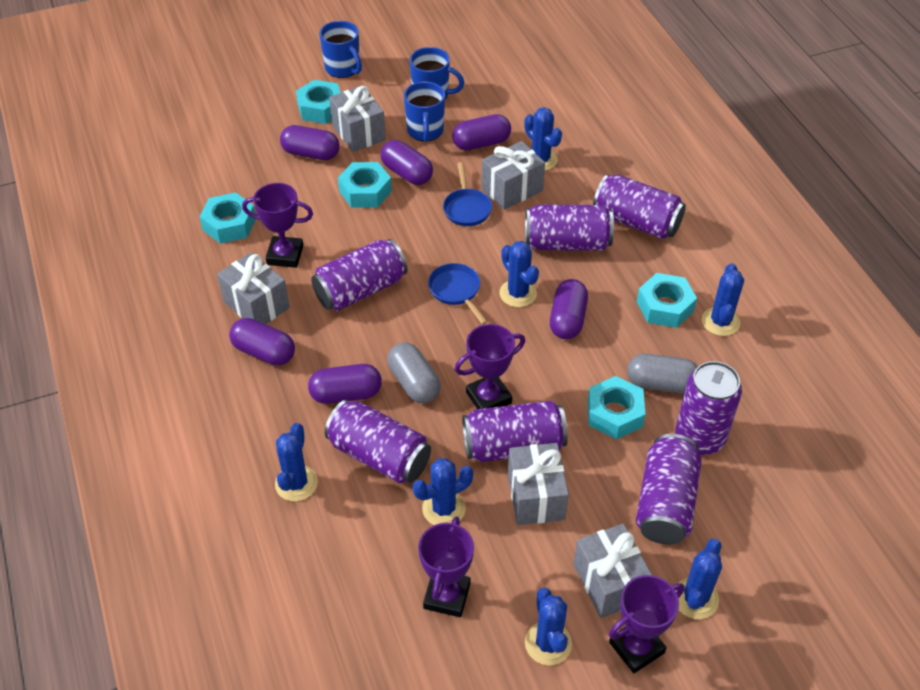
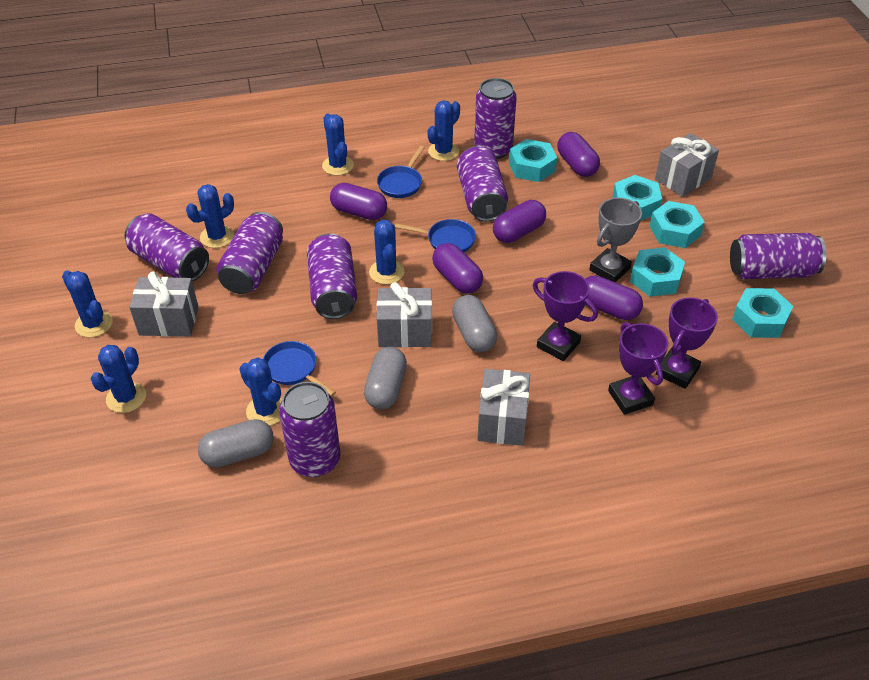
blue mug: 3 -> 0
blue pan: 2 -> 3
grey capsule: 2 -> 3
grey gift: 5 -> 4
grey trophy: 0 -> 1
purple capsule: 6 -> 5
purple trophy: 4 -> 3

